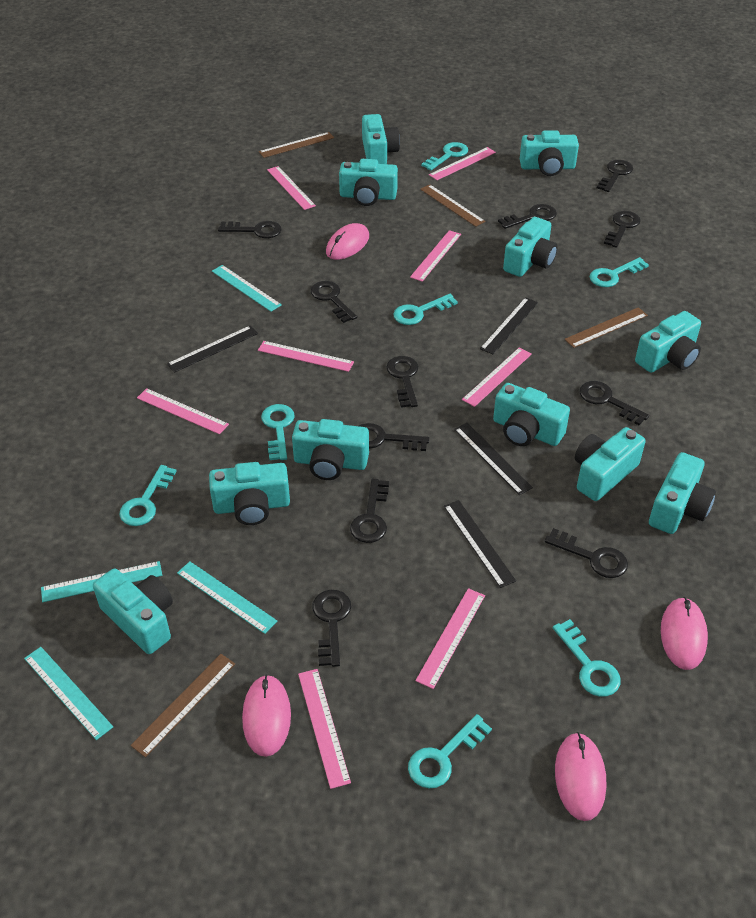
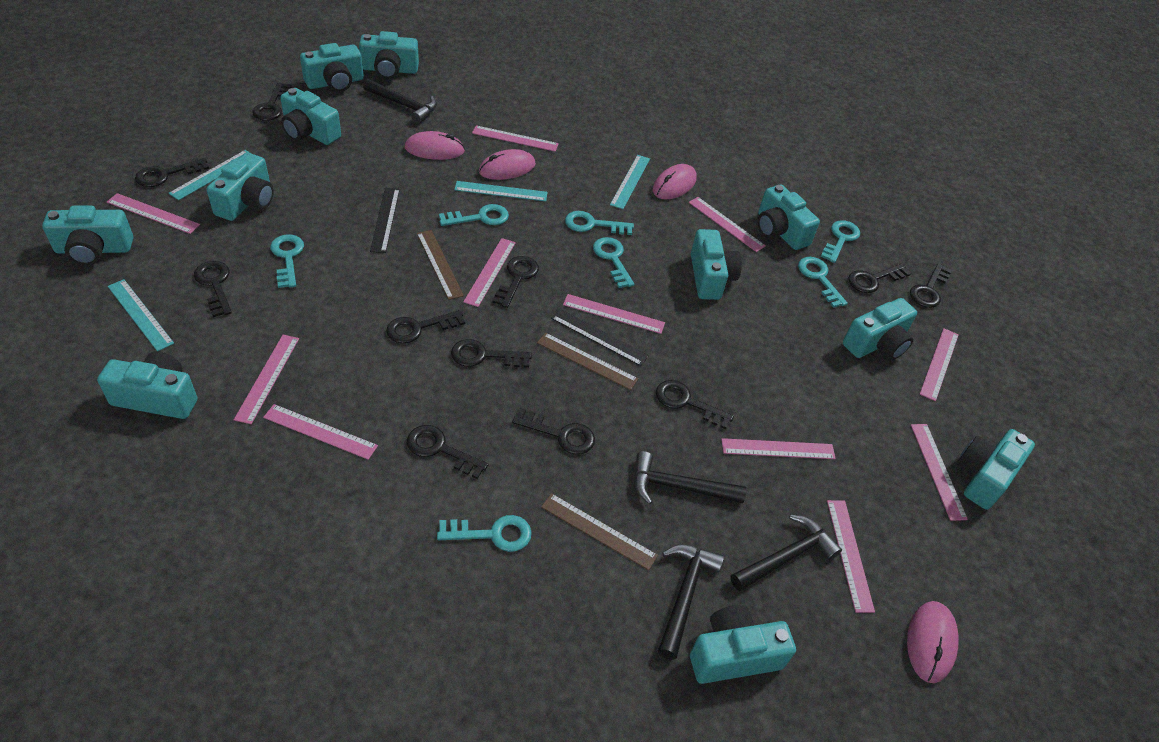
black hammer: 0 -> 4
black ruler: 4 -> 2
brown ruler: 4 -> 3
pink ruler: 8 -> 11

